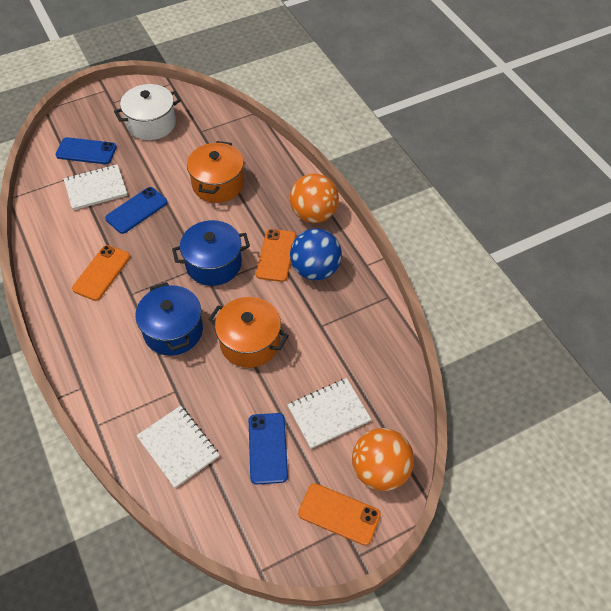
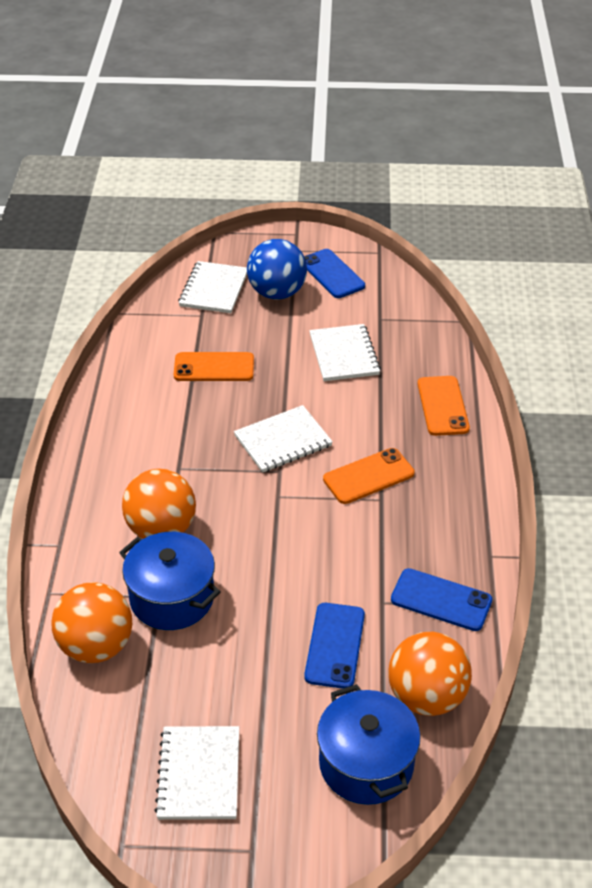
orange ball: 2 -> 3
orange pot: 2 -> 0
white notebook: 3 -> 4
white pot: 1 -> 0

